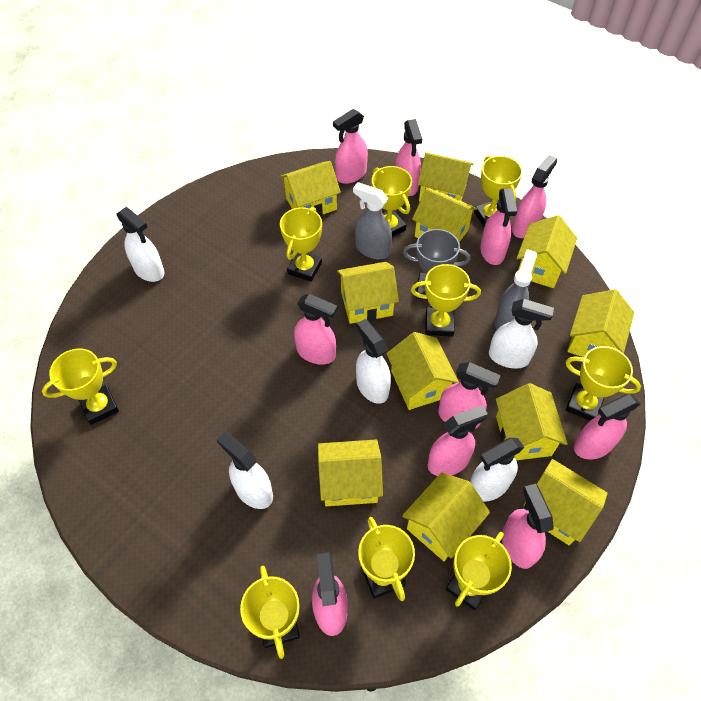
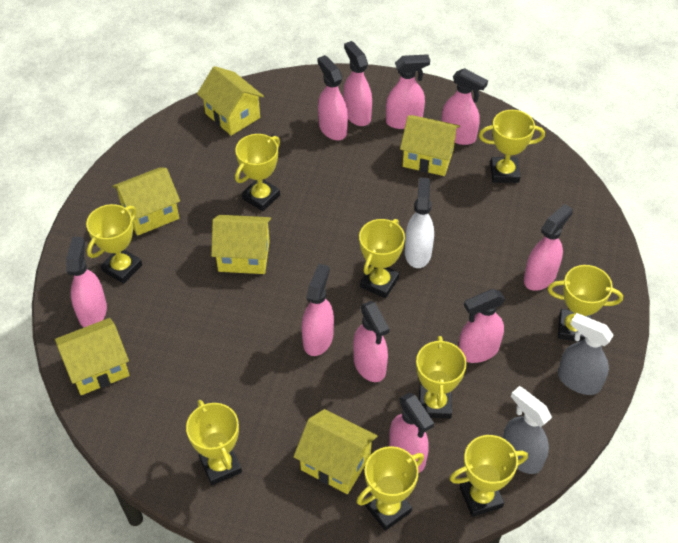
grey trophy: 1 -> 0
white spray bottle: 5 -> 1
yellow house: 11 -> 6

